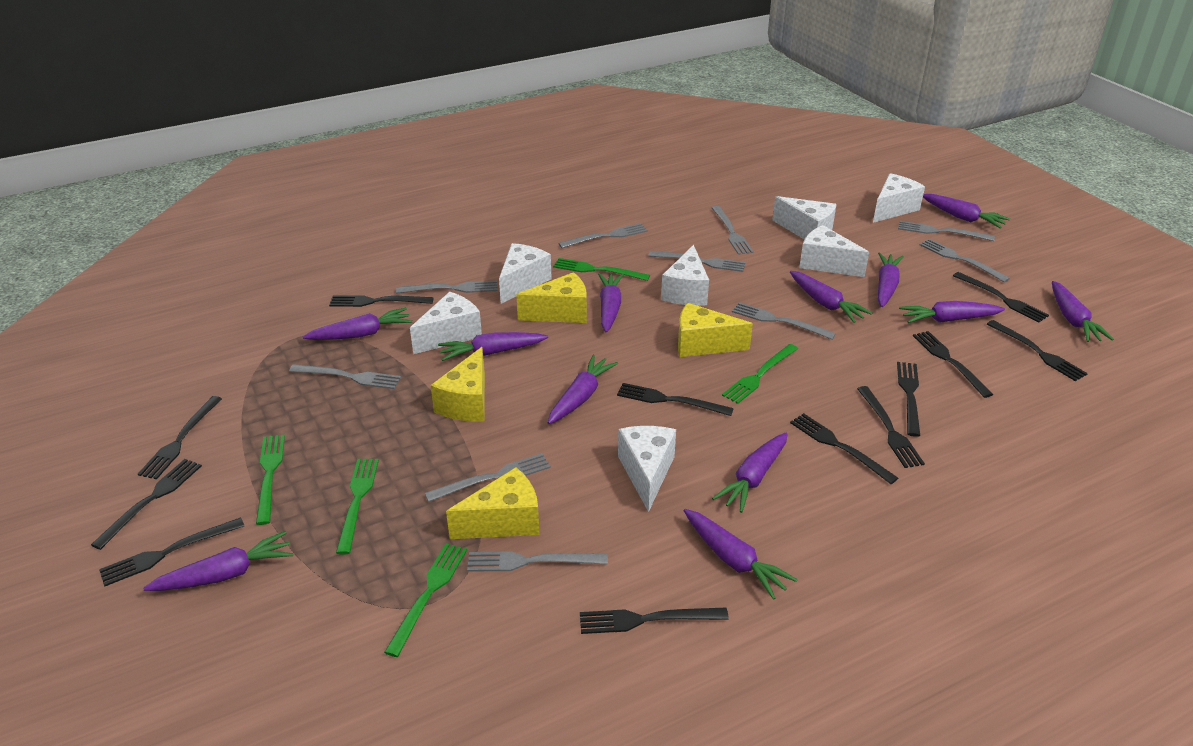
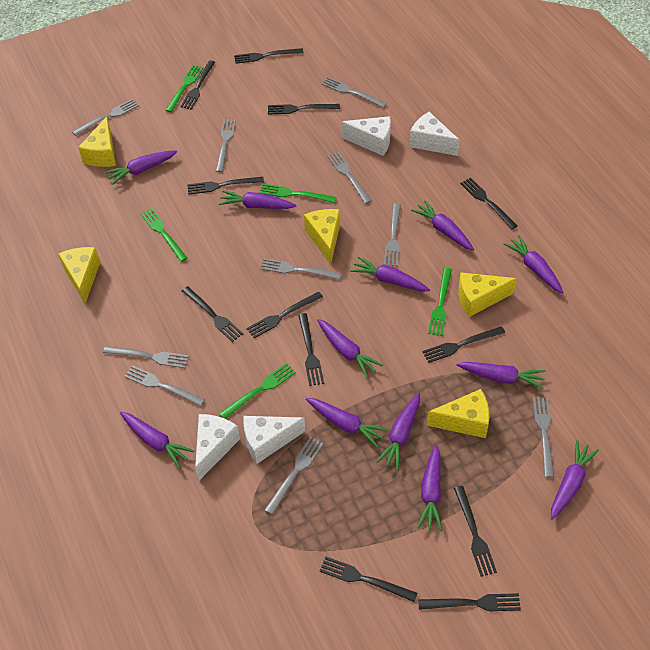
white cheese: 7 -> 4
yellow cheese: 4 -> 5

